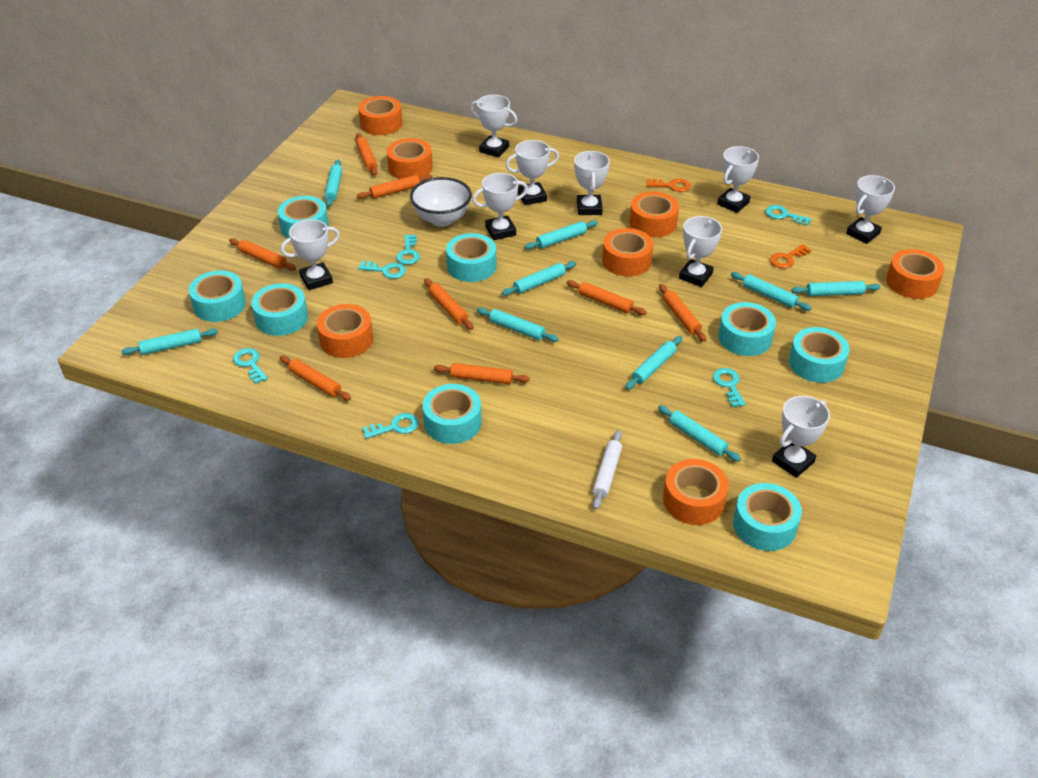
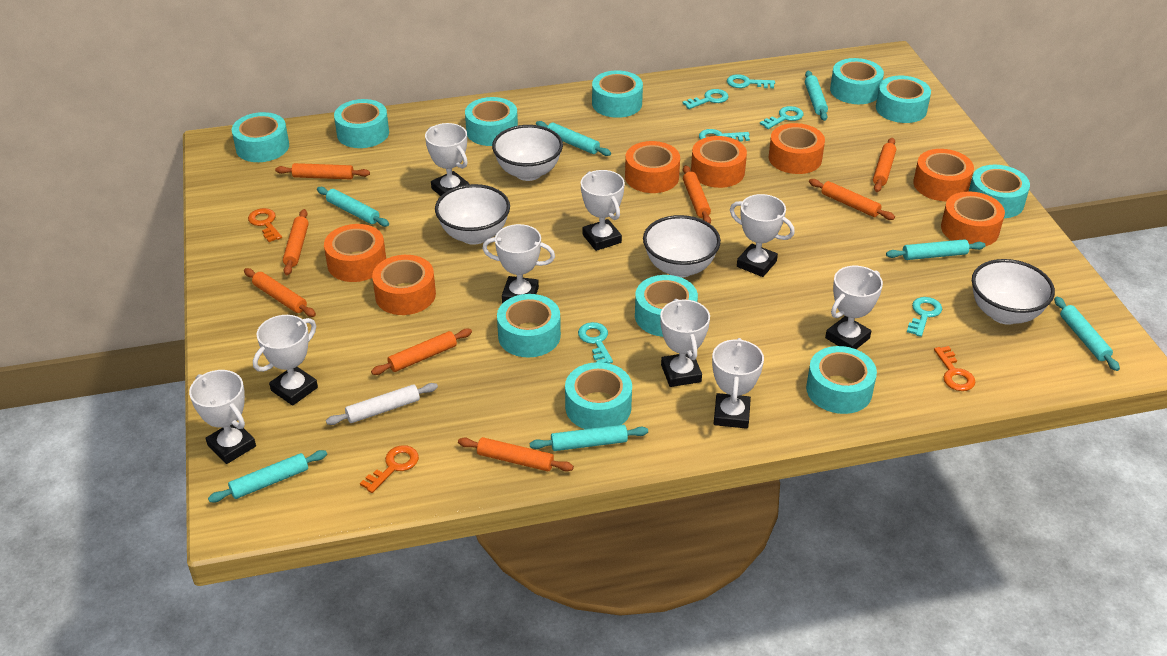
orange key: 2 -> 3
turquoise rolling pin: 9 -> 7
turquoise tape: 8 -> 11
white bowl: 1 -> 4

